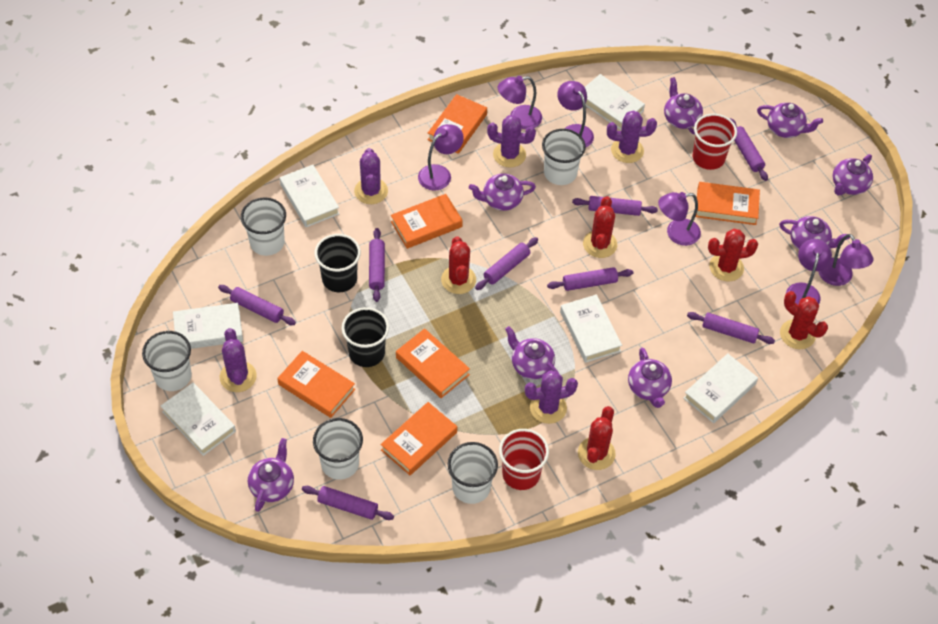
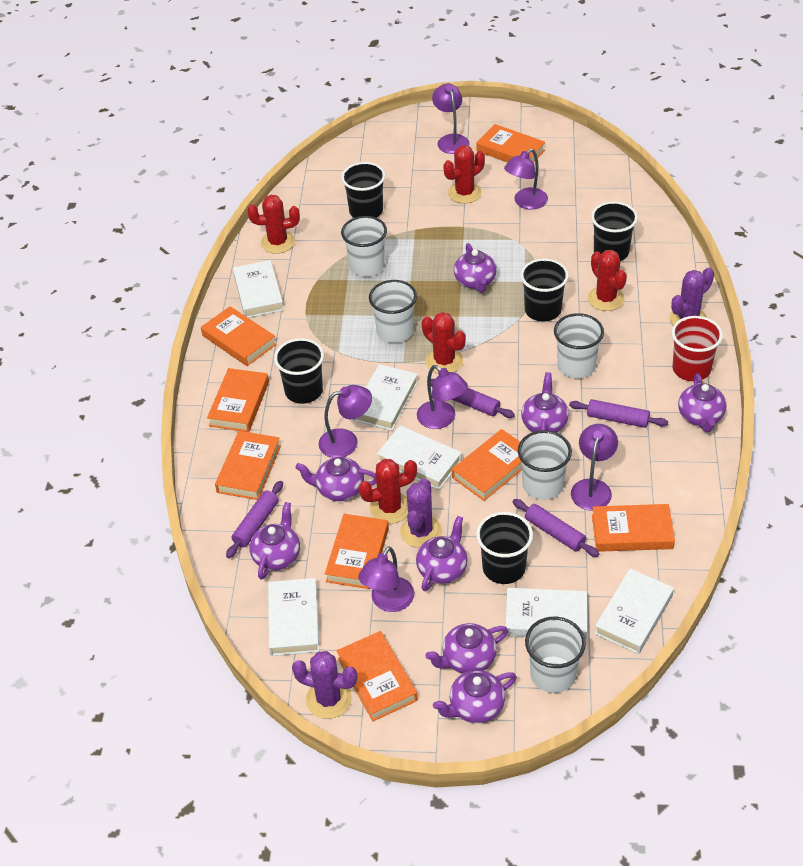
black cup: 2 -> 5
orange book: 6 -> 8
purple cactus: 5 -> 3
purple rolling pin: 8 -> 4
red cup: 2 -> 1

